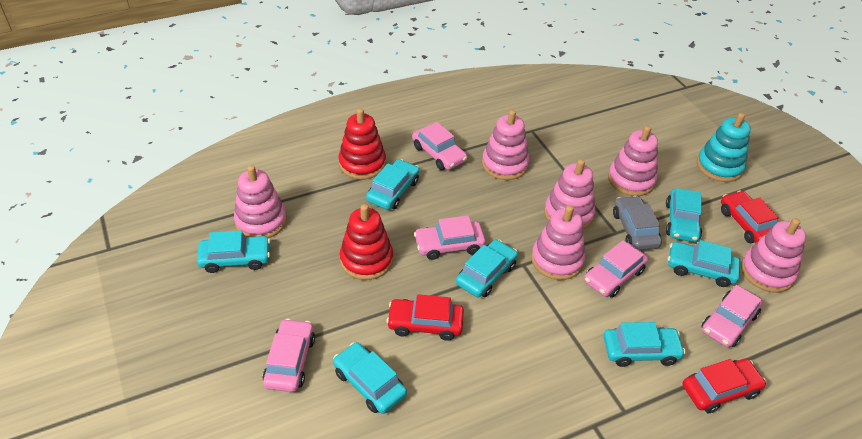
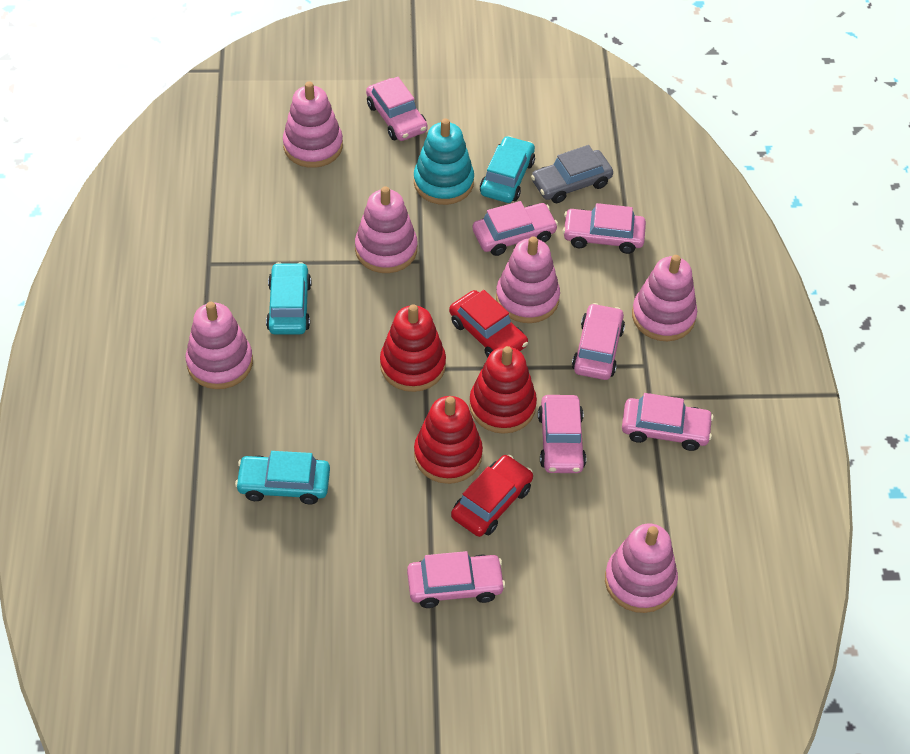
pink car: 5 -> 7
red car: 3 -> 2
red stacking toy: 2 -> 3
turquoise car: 7 -> 3

